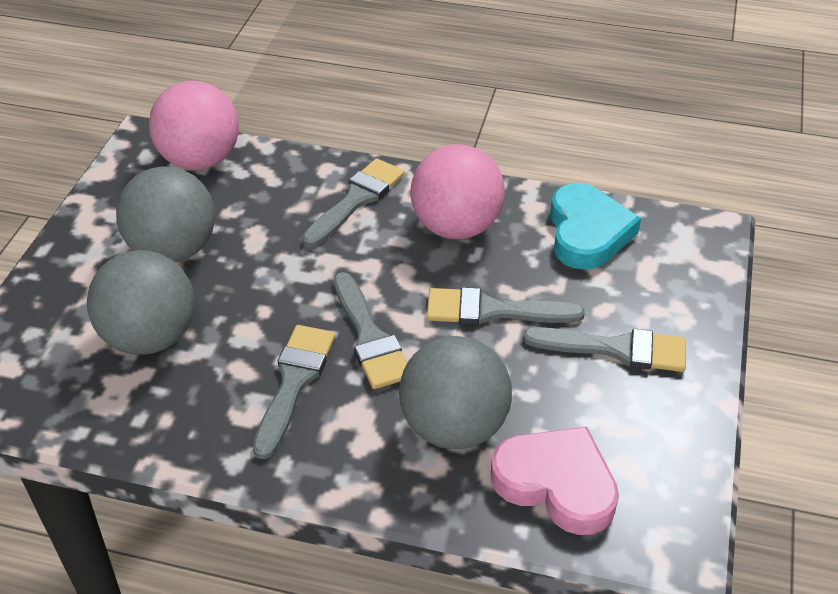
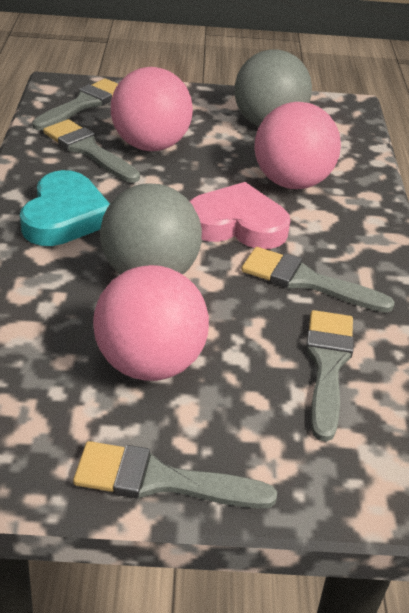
grey ball: 3 -> 2
pink ball: 2 -> 3

